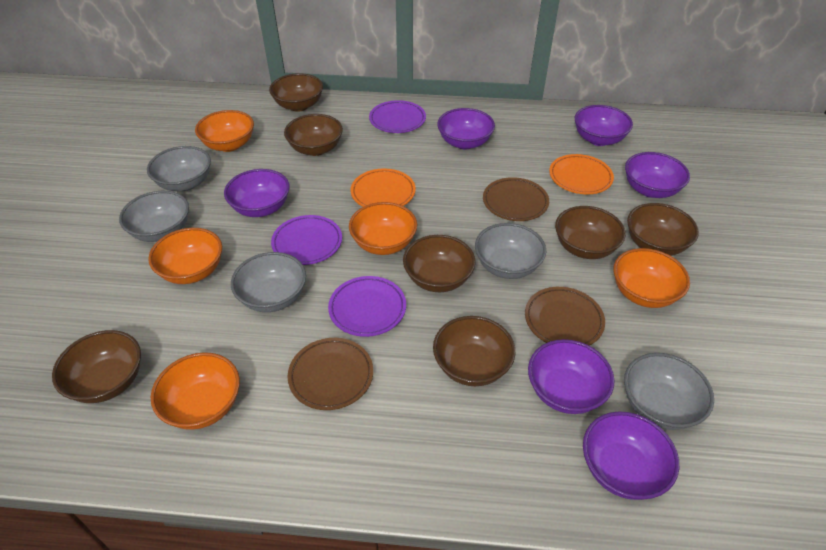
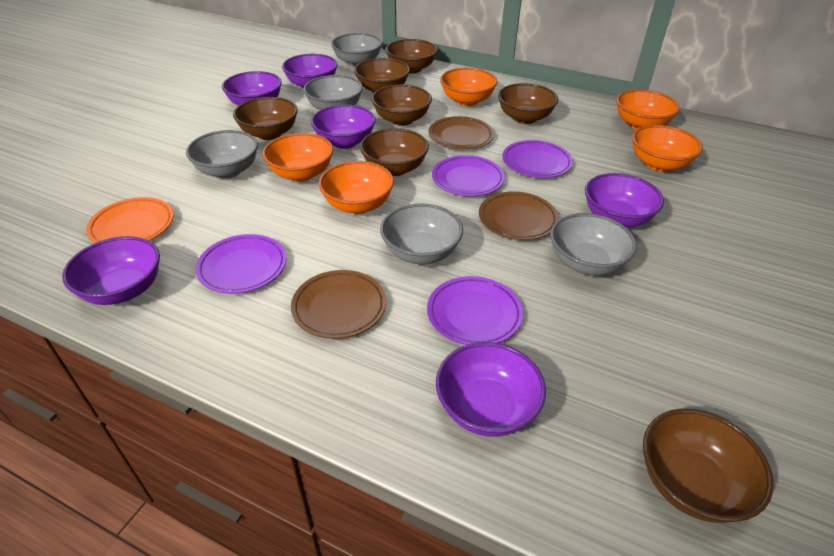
orange plate: 2 -> 1
purple plate: 3 -> 4

